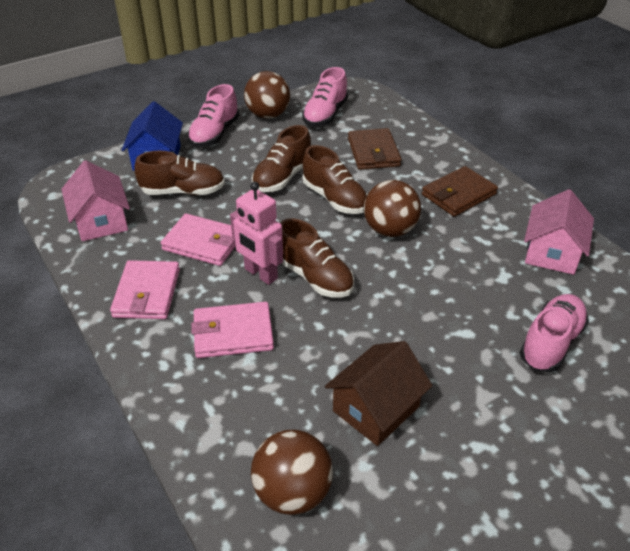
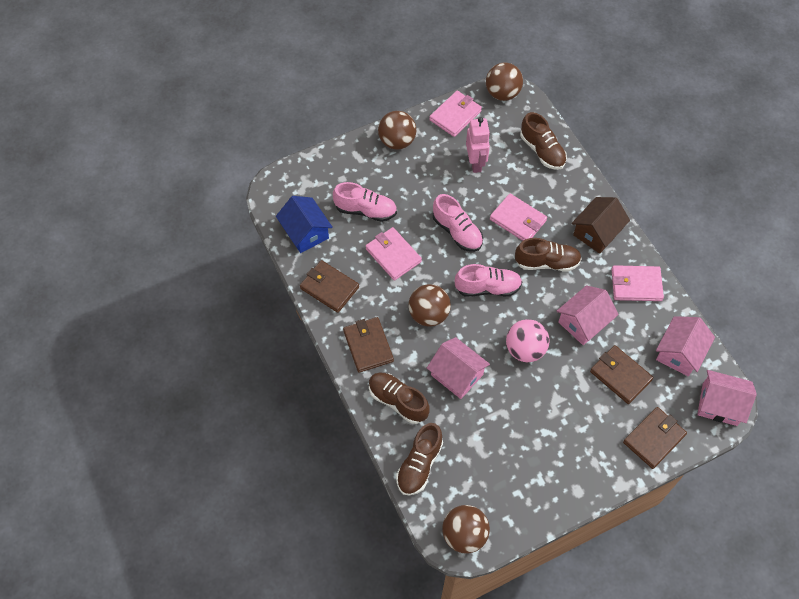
brown ball: 3 -> 4
brown wallet: 2 -> 4
pink ball: 0 -> 1
pink house: 2 -> 4
pink wallet: 3 -> 4

